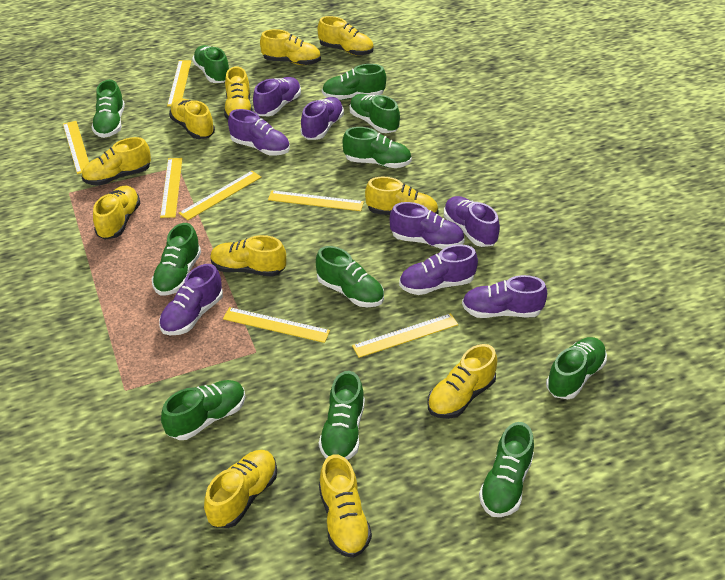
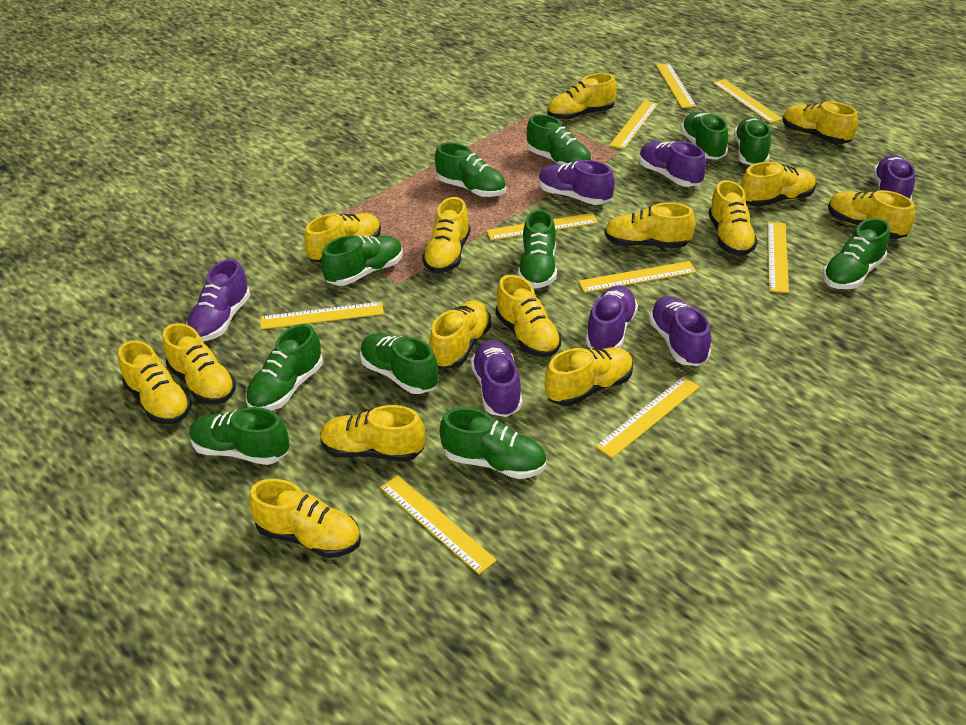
purple shoe: 8 -> 7
yellow ruler: 7 -> 9
yellow shoe: 11 -> 15

